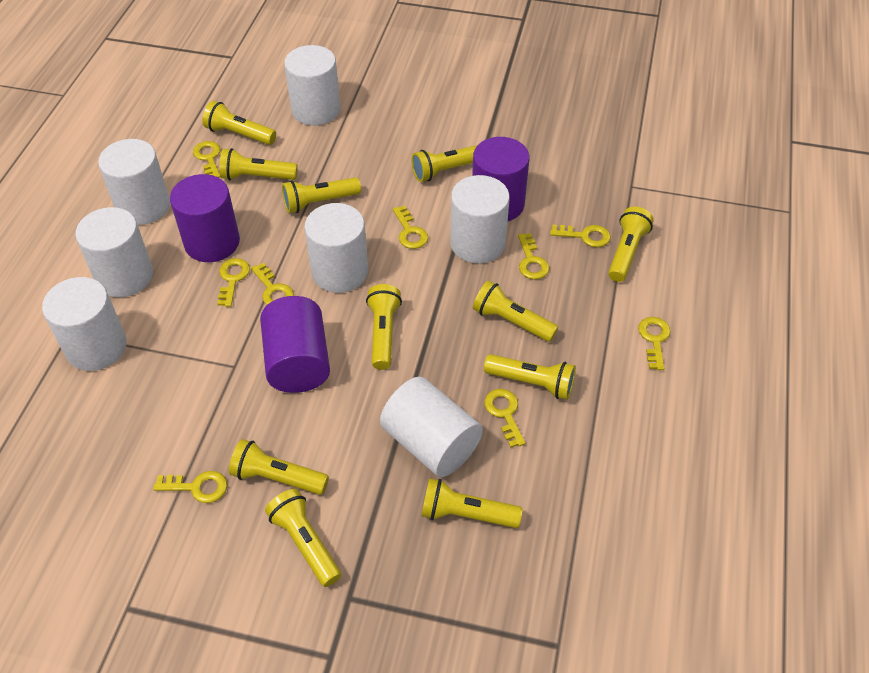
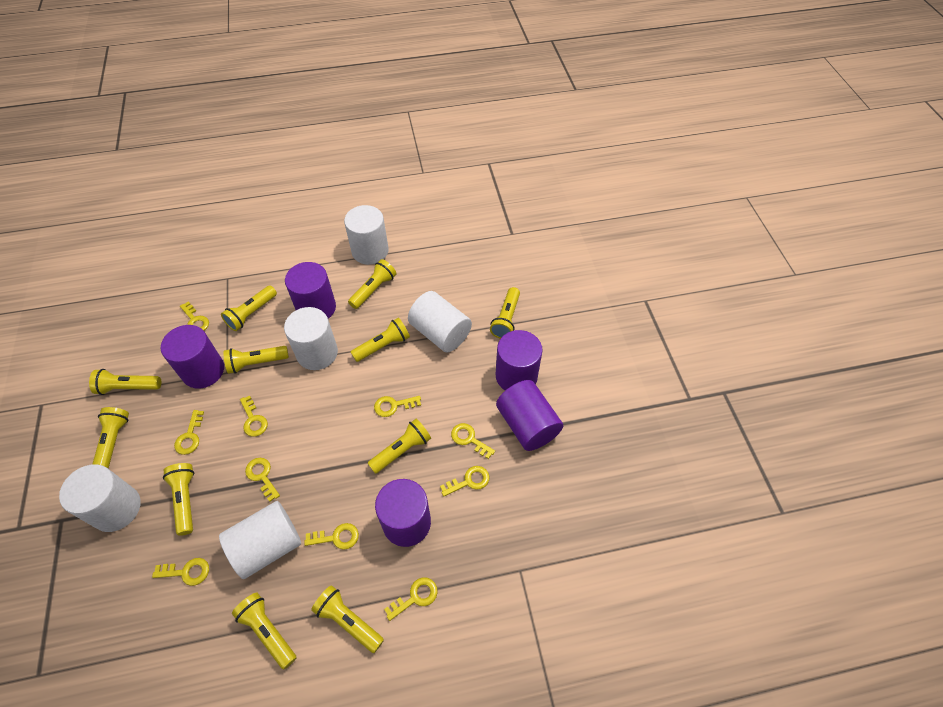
purple cylinder: 3 -> 5
white cylinder: 7 -> 5
yellow key: 9 -> 10

